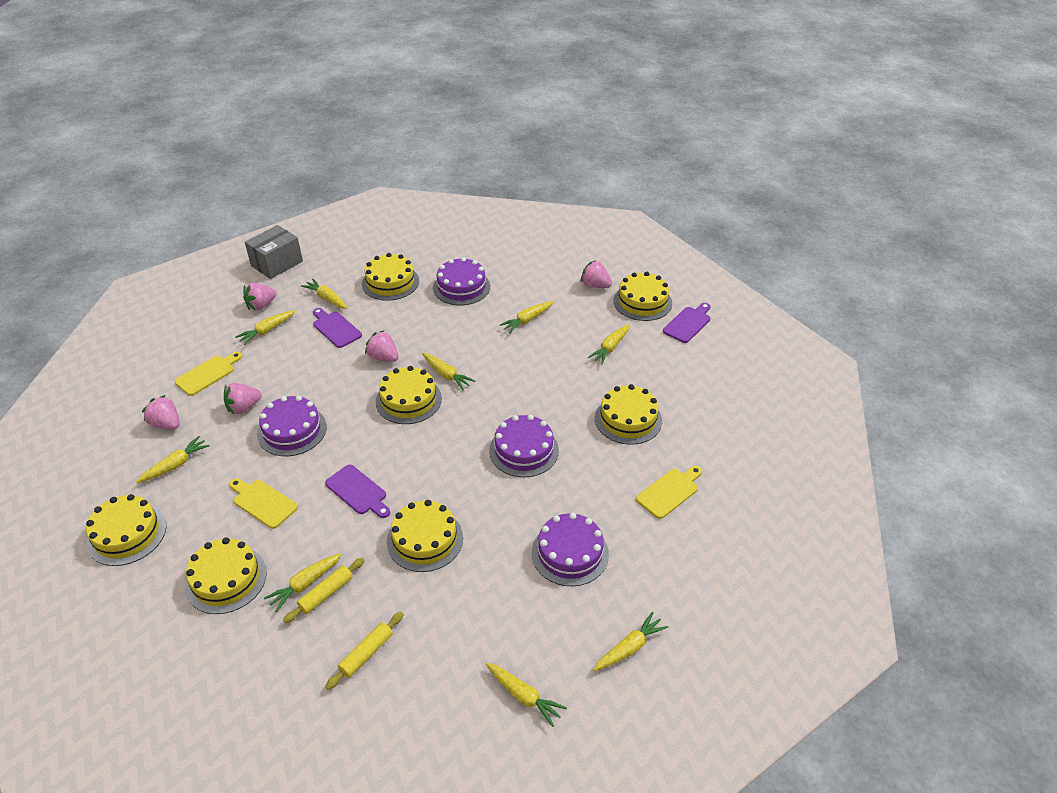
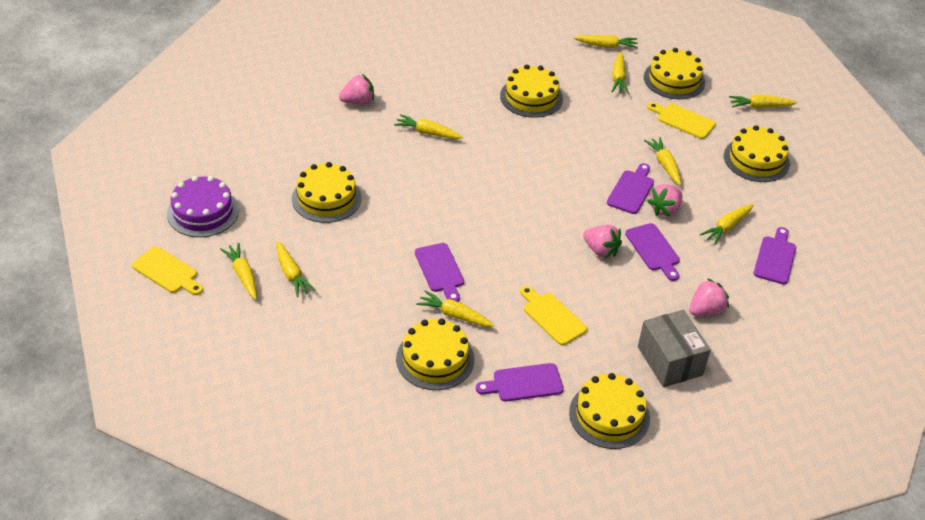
pink strawberry: 5 -> 4
purple cake: 4 -> 1
purple cutting board: 3 -> 5
yellow cake: 7 -> 6
yellow rolling pin: 2 -> 0

